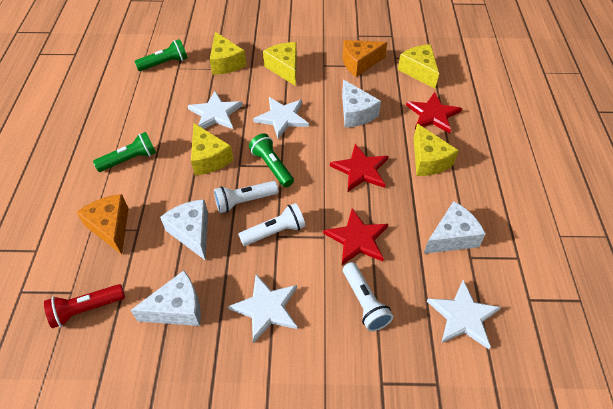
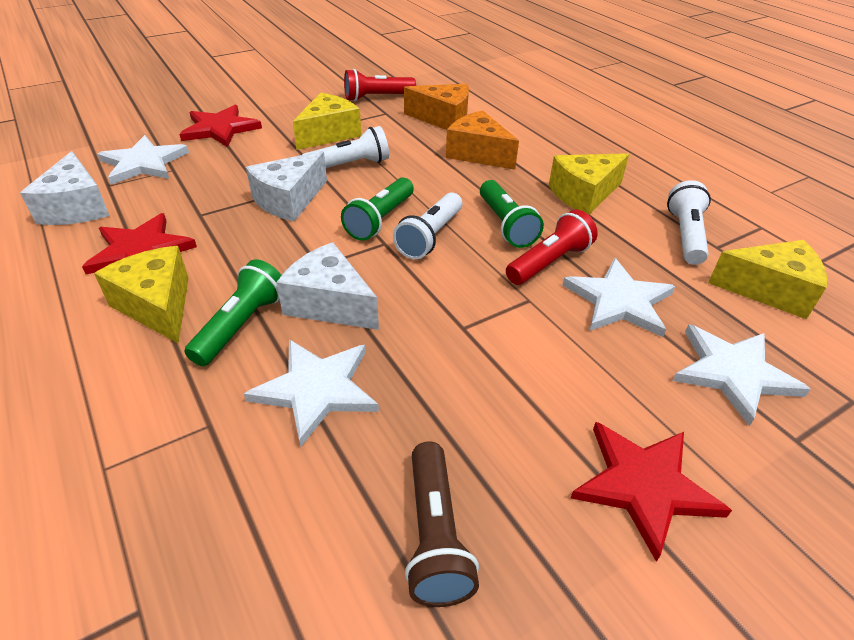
brown flashlight: 0 -> 1
red flashlight: 1 -> 2
white cheese: 4 -> 3
yellow cheese: 5 -> 4

